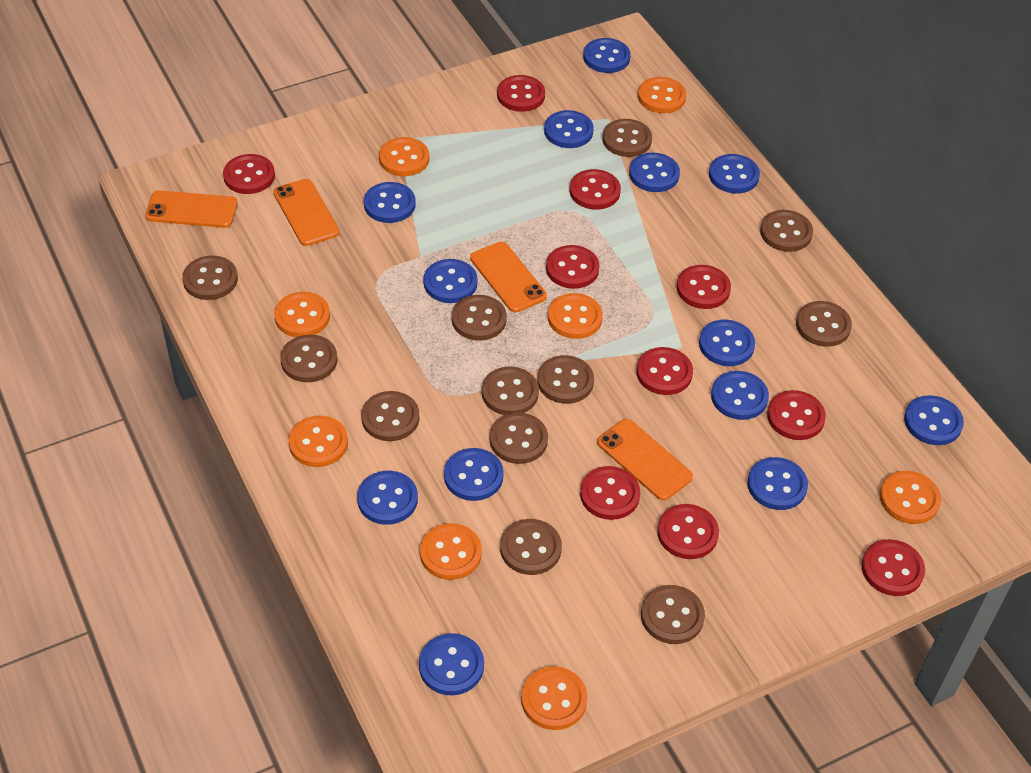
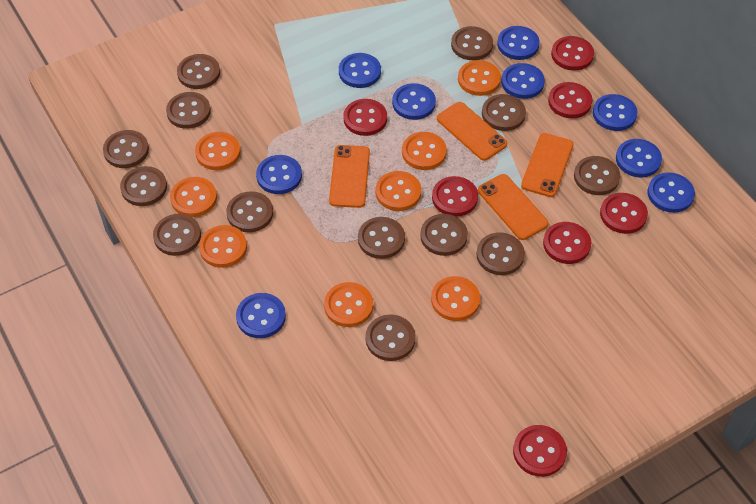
blue button: 13 -> 9
brown button: 12 -> 13
red button: 10 -> 7

